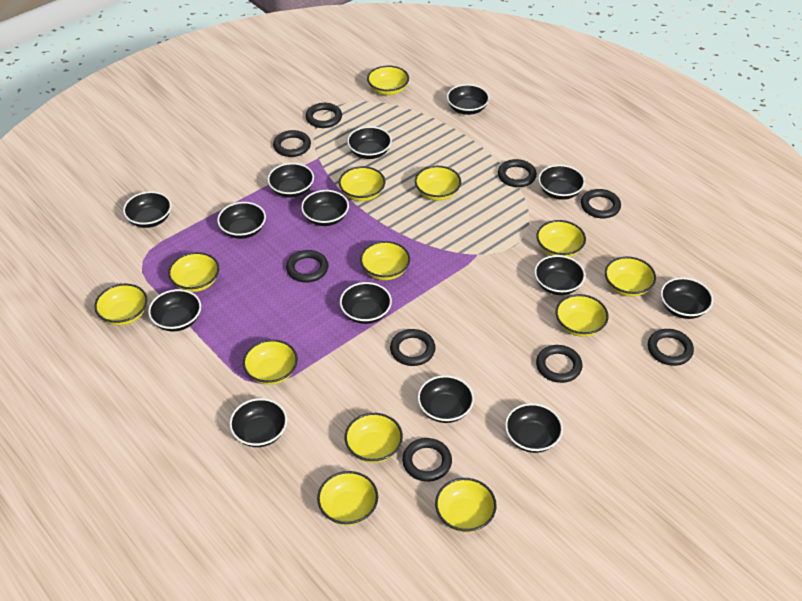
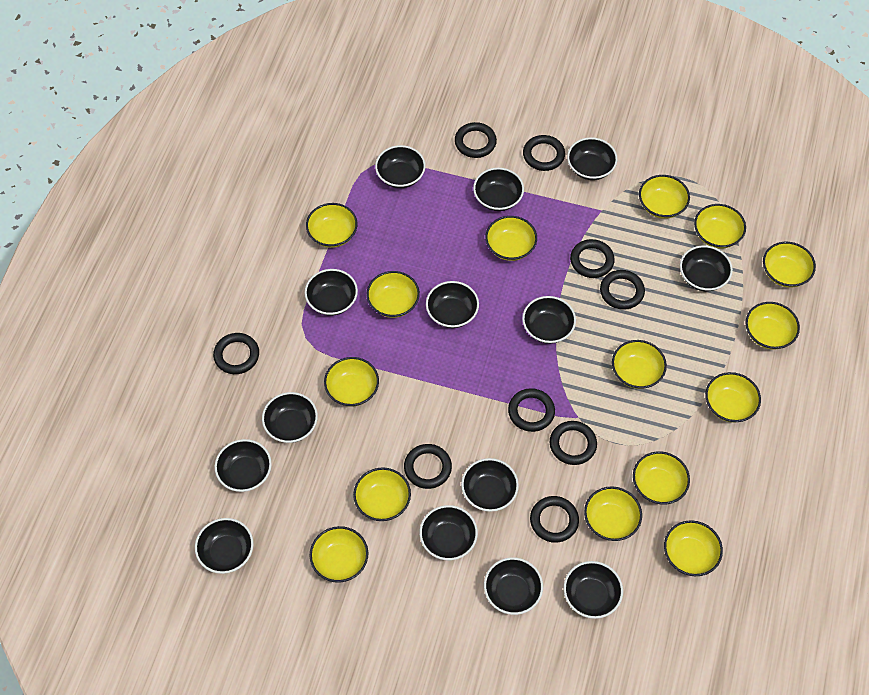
yellow bowl: 13 -> 15

